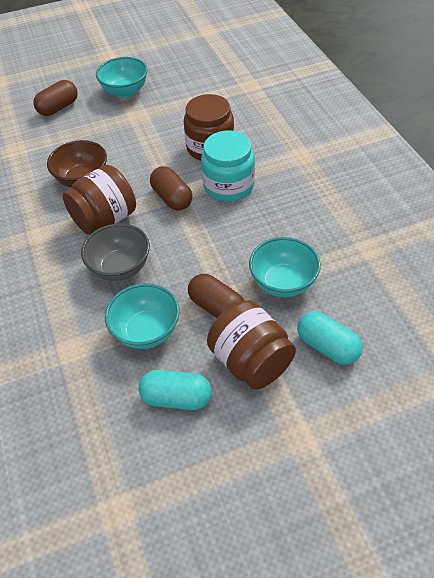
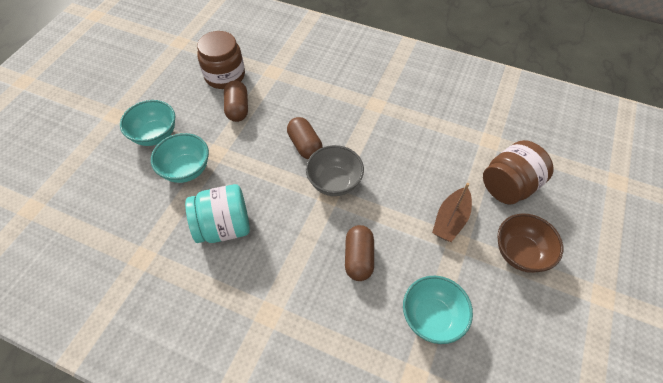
brown boat: 0 -> 1
brown jar: 3 -> 2
turquoise capsule: 2 -> 0

